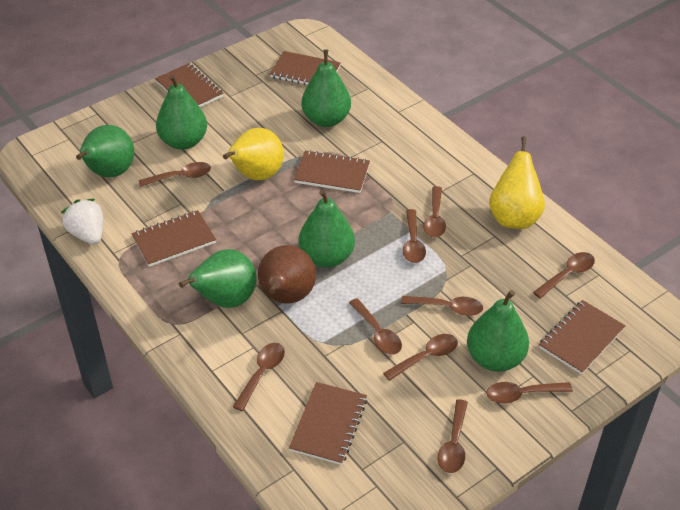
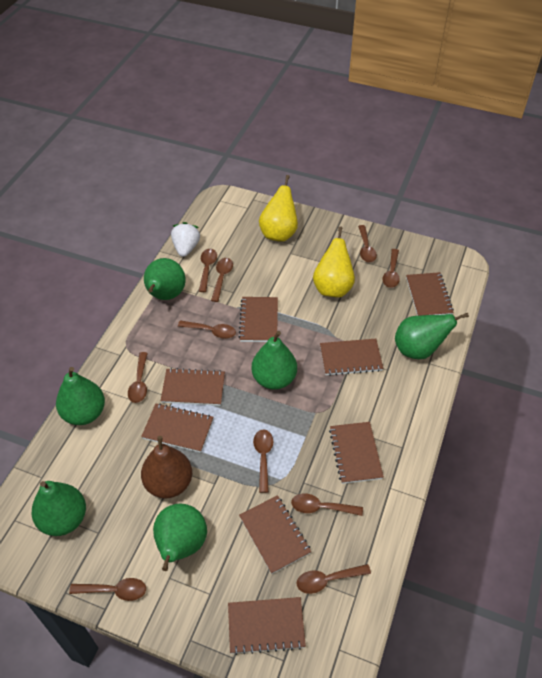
brown notebook: 6 -> 8

